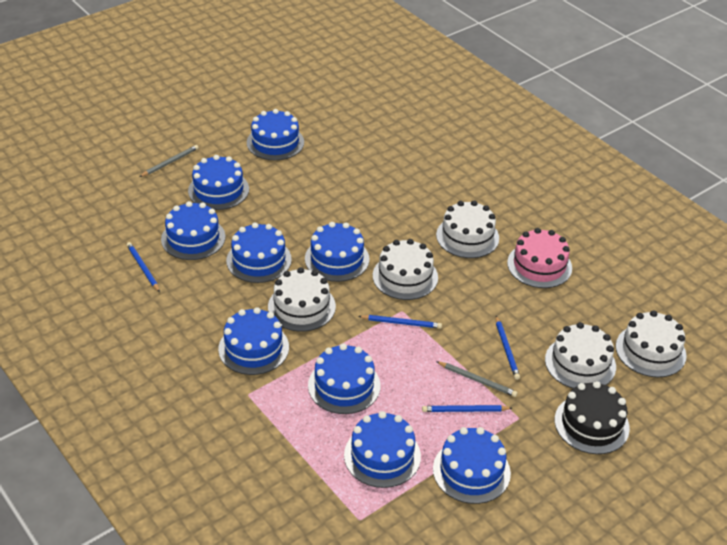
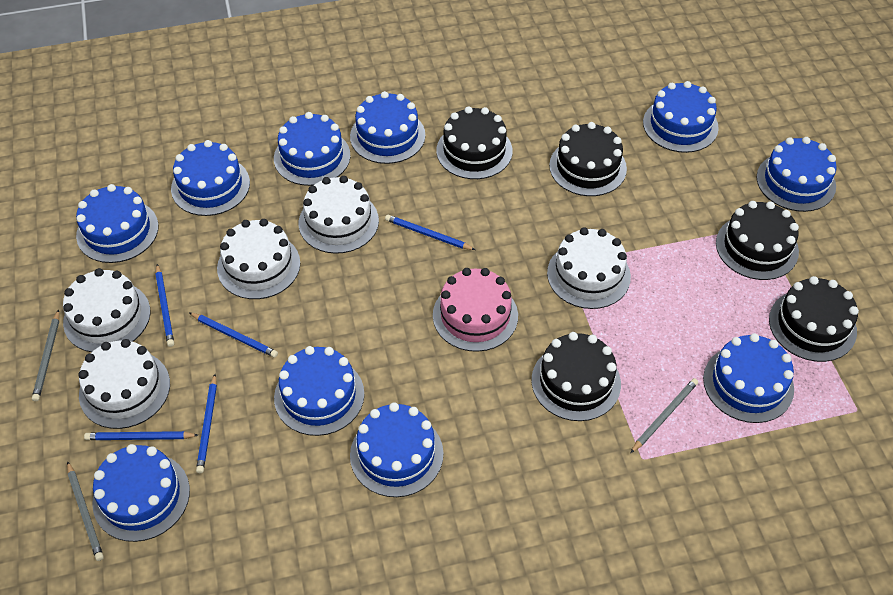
black cake: 1 -> 5
blue cake: 9 -> 10
blue pencil: 4 -> 5
grey pencil: 2 -> 3

